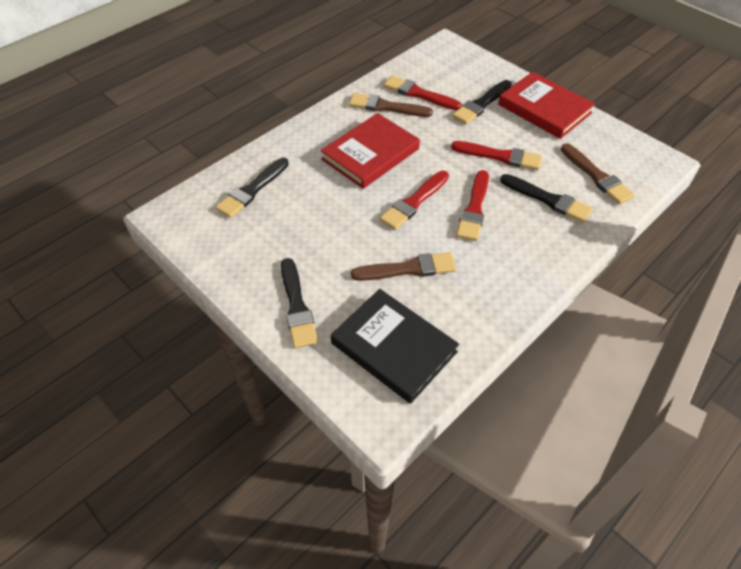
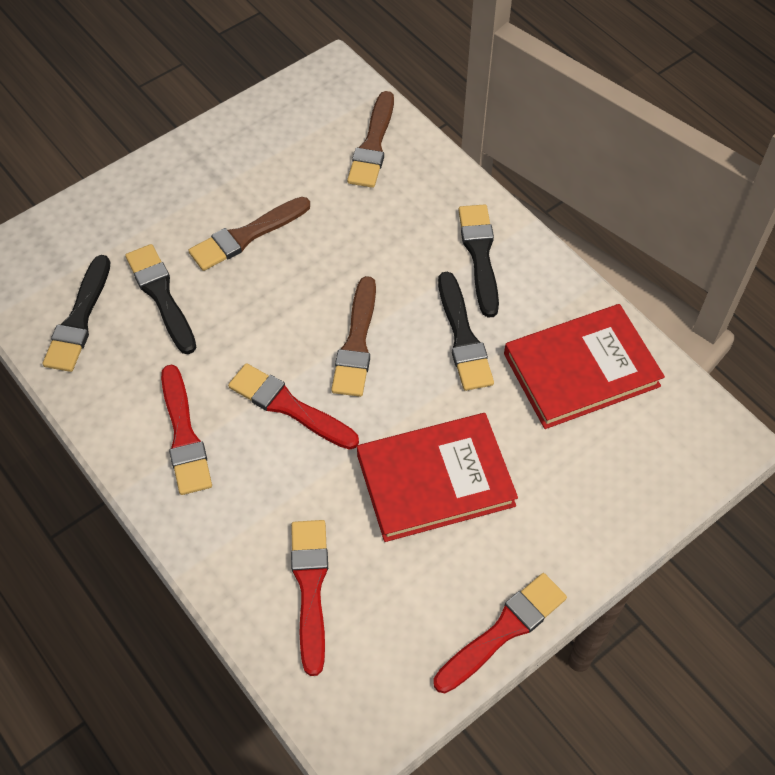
black book: 1 -> 0

